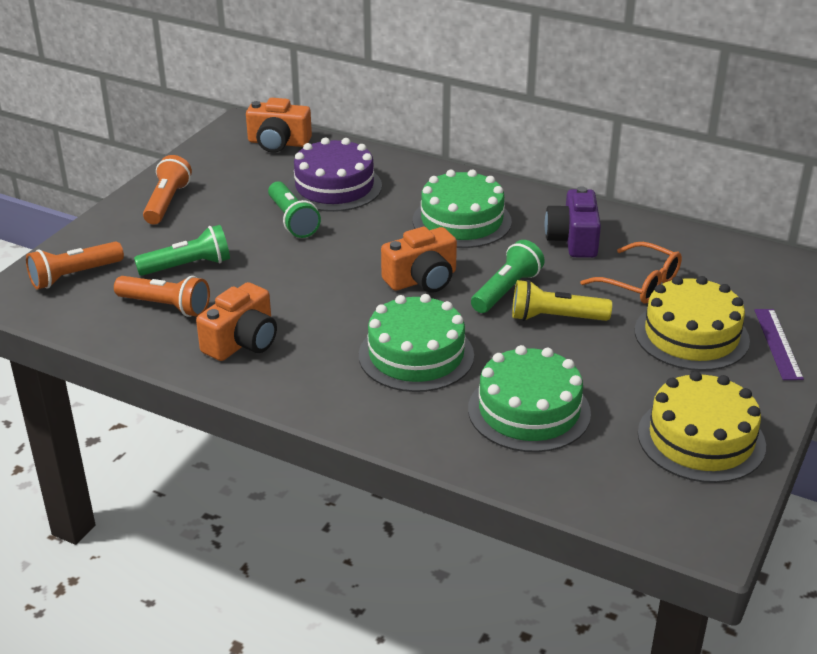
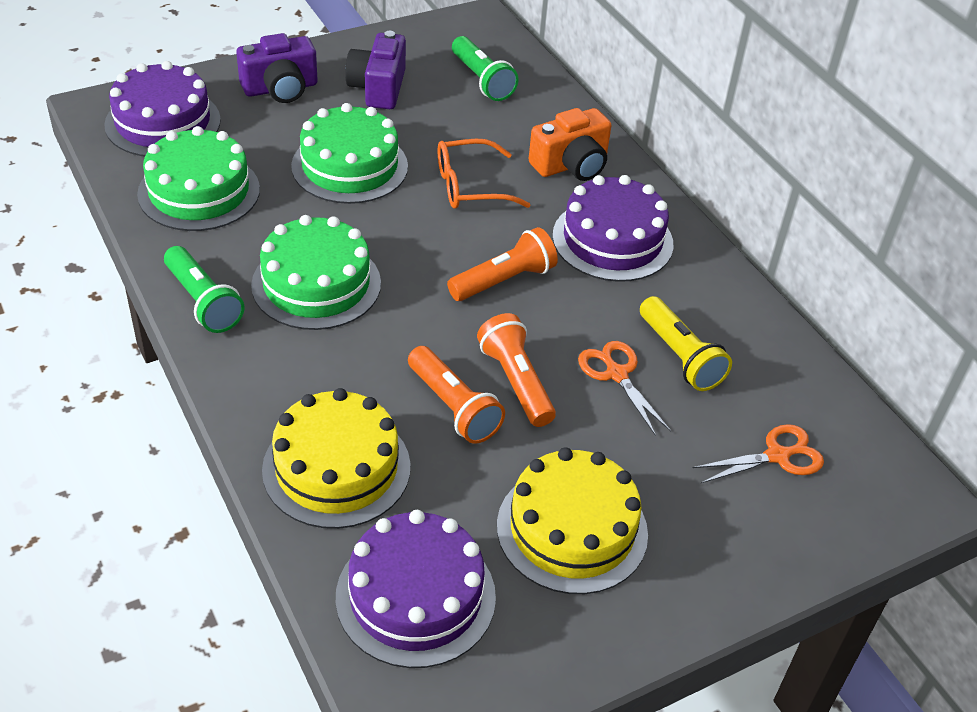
green flashlight: 3 -> 2
orange camera: 3 -> 1
orange scissors: 0 -> 2
purple cake: 1 -> 3
purple camera: 1 -> 2
purple ruler: 1 -> 0

